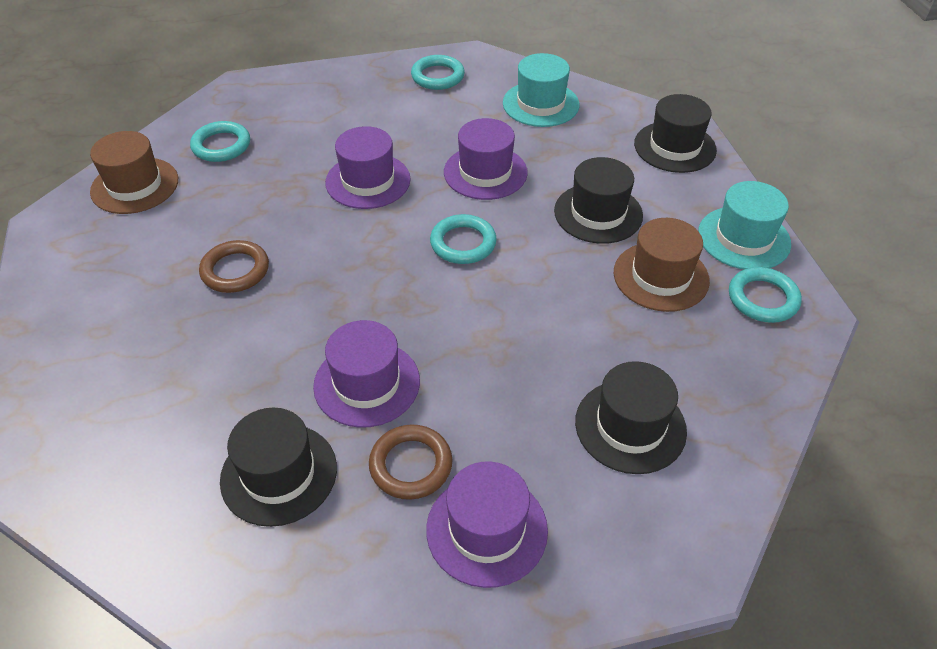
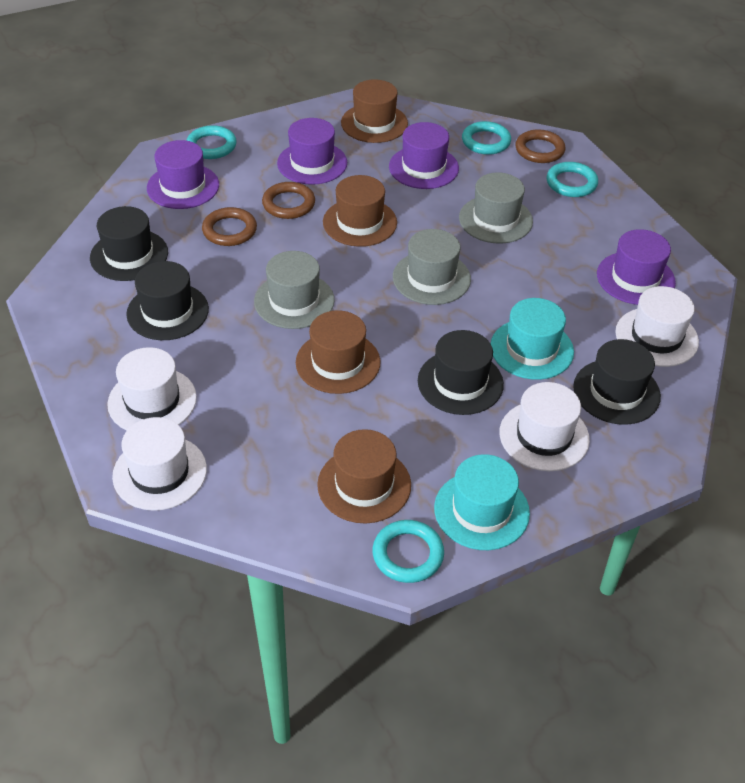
brown hat: 2 -> 4
brown ring: 2 -> 3
grey hat: 0 -> 3
white hat: 0 -> 4

